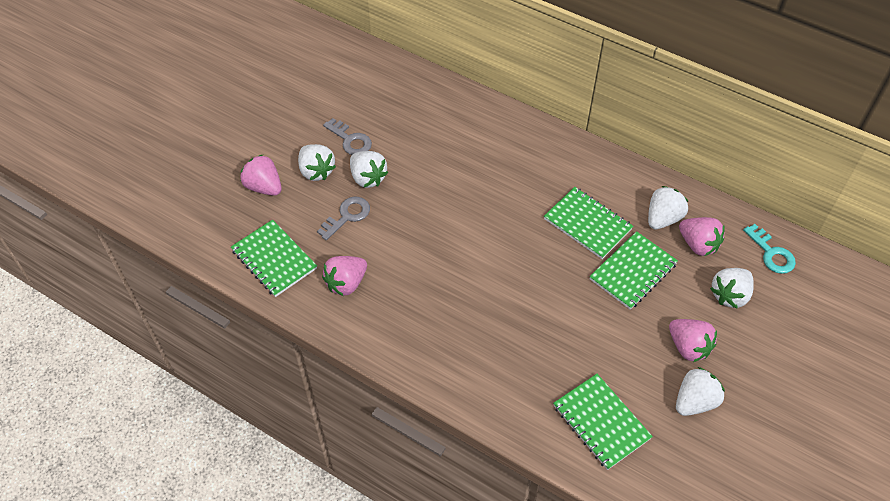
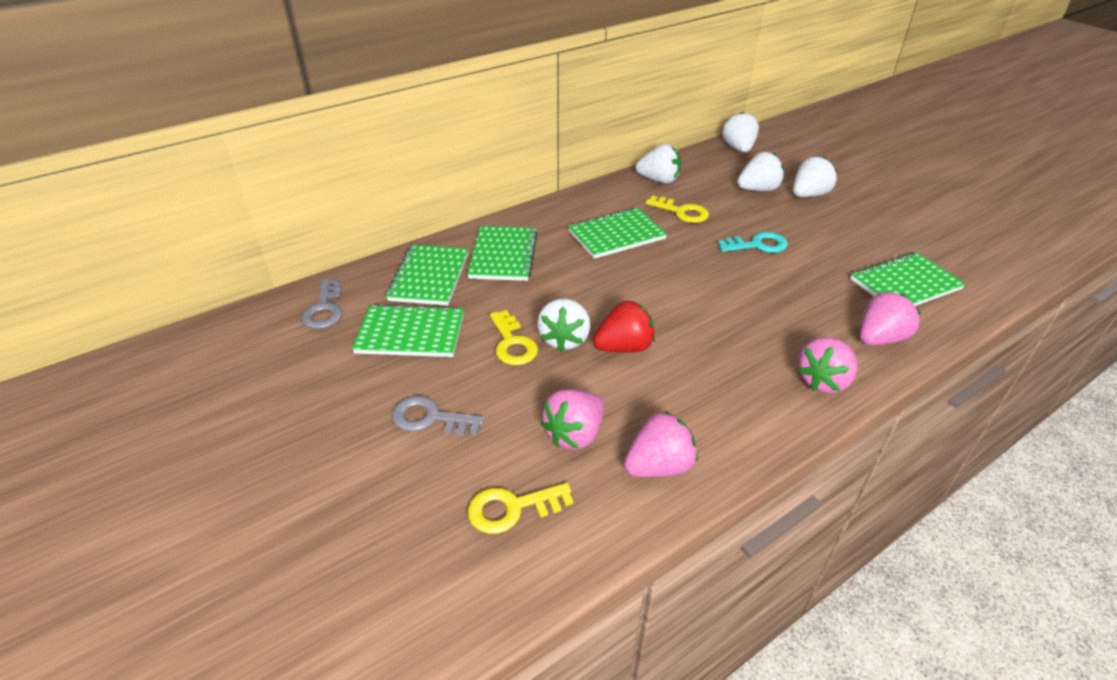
green notebook: 4 -> 5
red strawberry: 0 -> 1
yellow key: 0 -> 3

